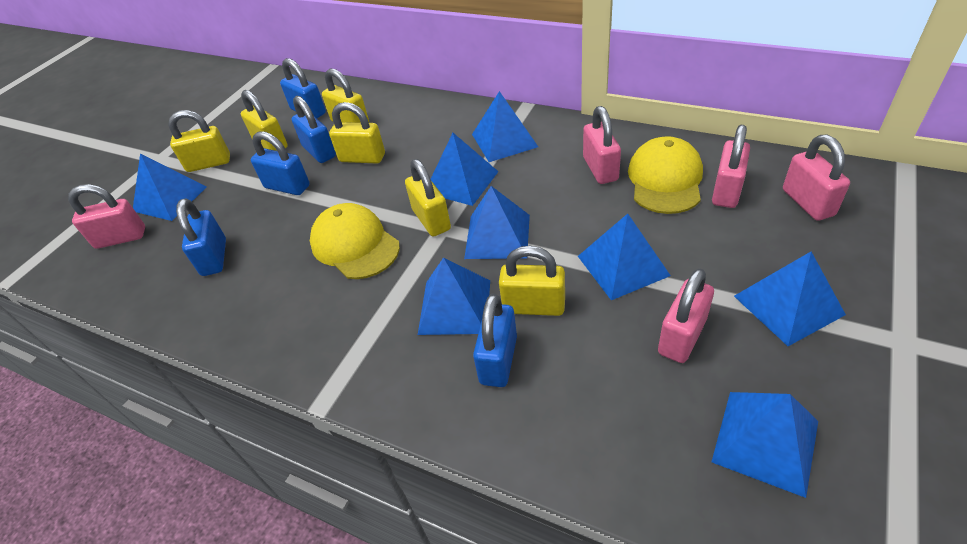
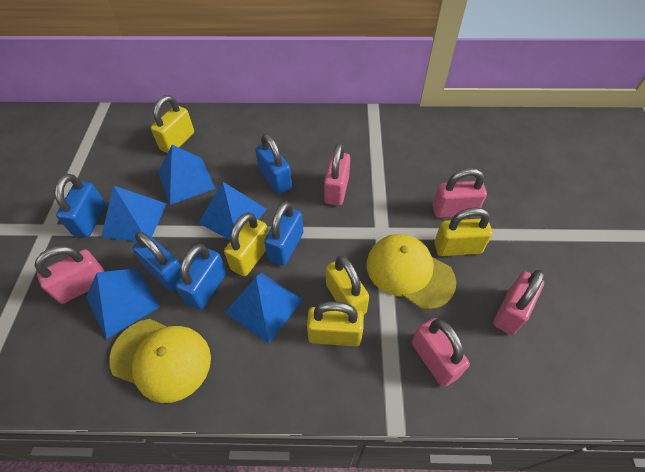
blue pyramid: 8 -> 5
yellow padlock: 6 -> 5

